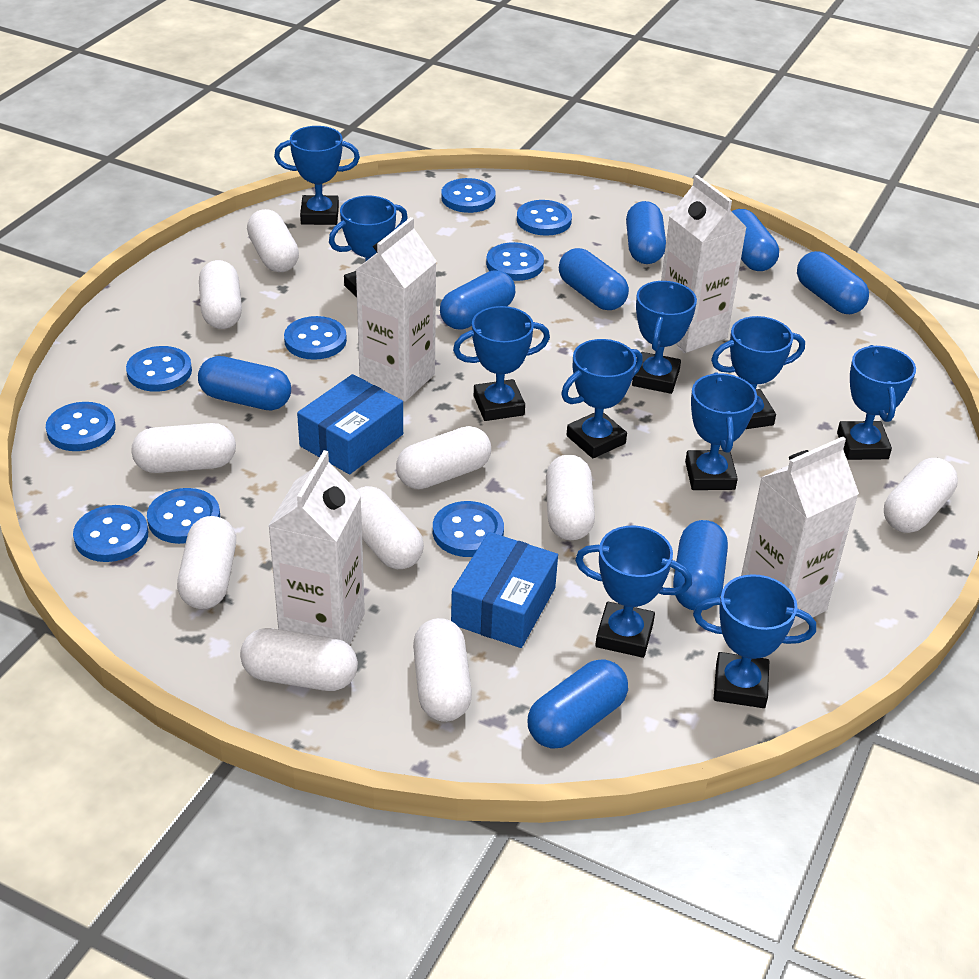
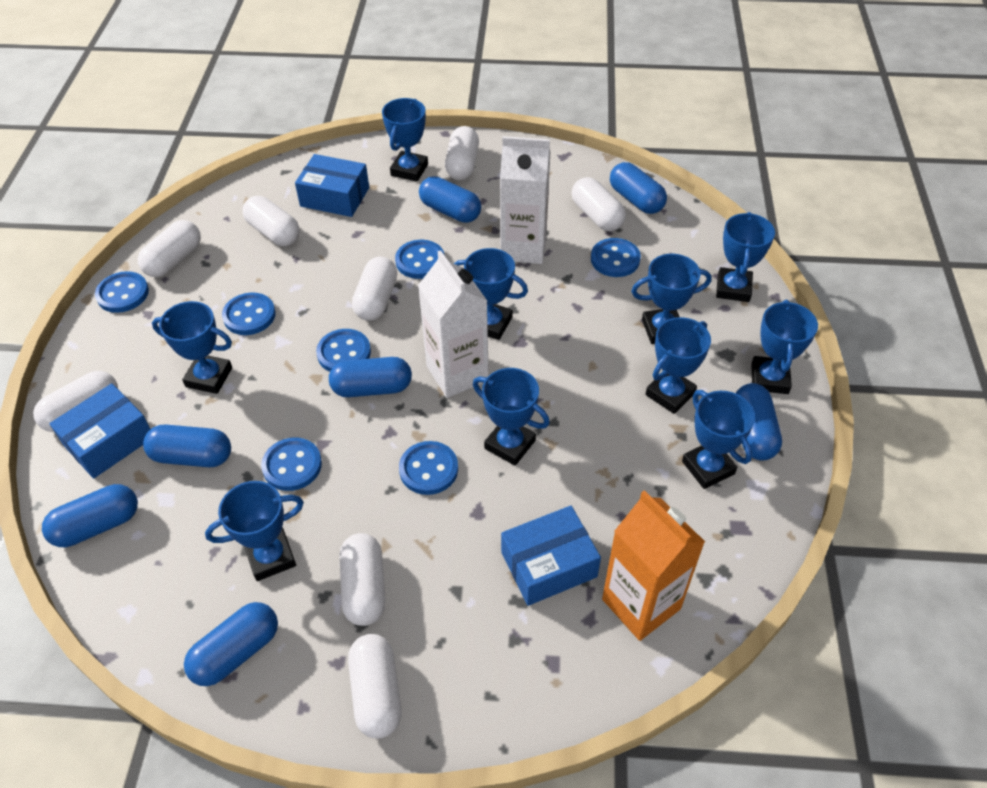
blue box: 2 -> 3
blue button: 9 -> 7
blue capsule: 8 -> 7
orange carton: 0 -> 1
white capsule: 10 -> 8
white carton: 4 -> 2

